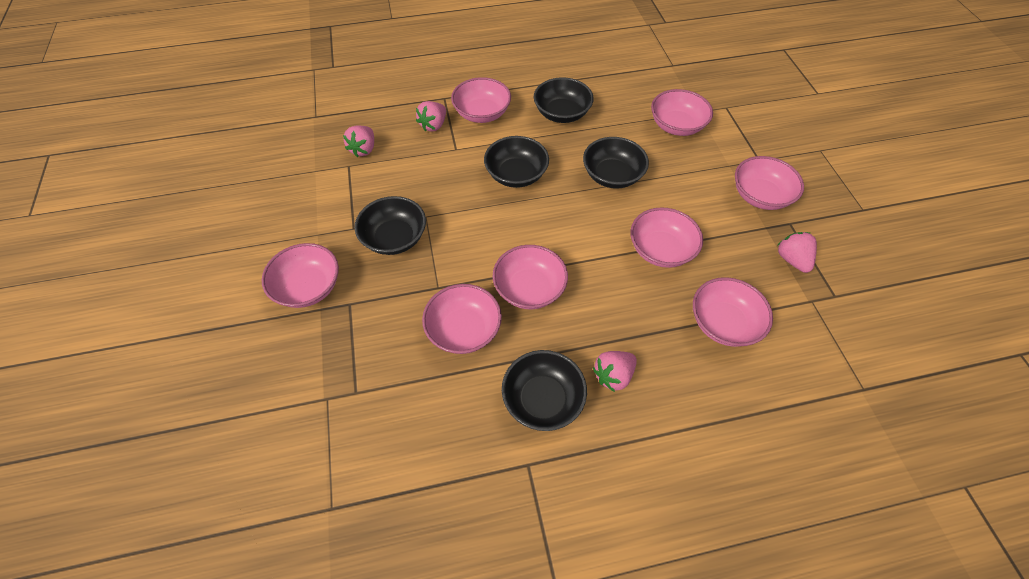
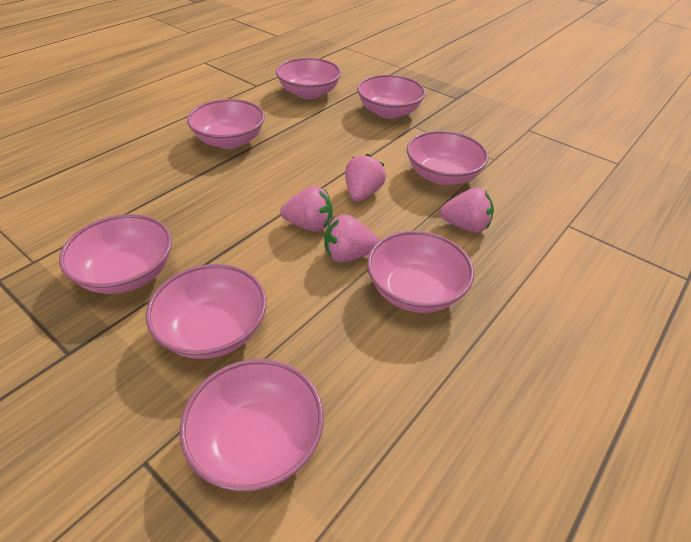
black bowl: 5 -> 0

